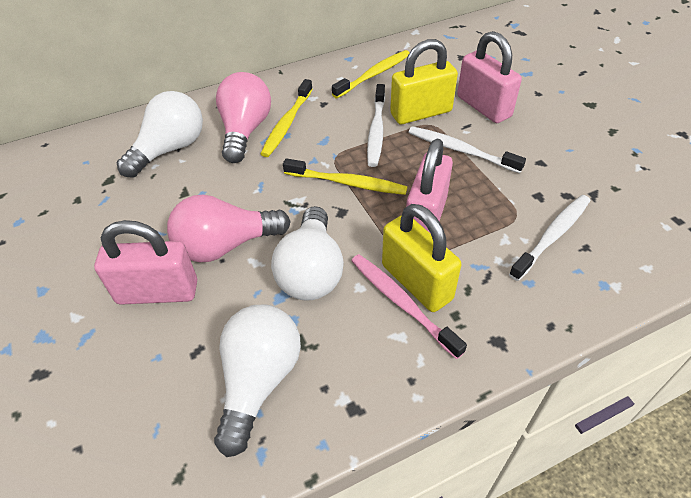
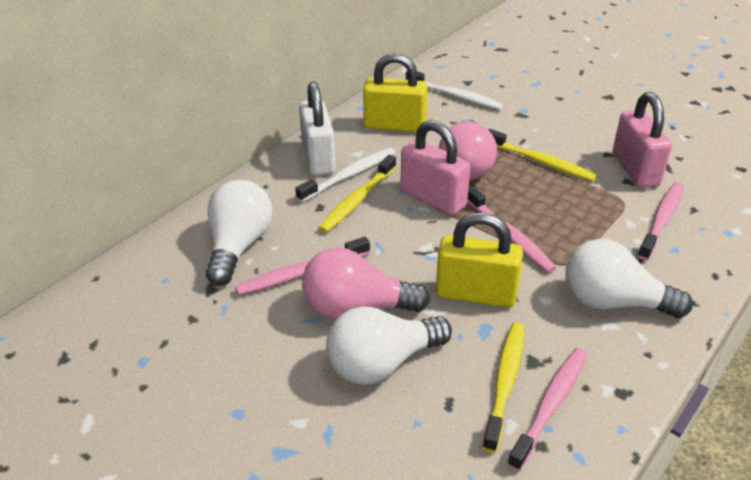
pink padlock: 3 -> 2
pink toothbrush: 1 -> 4
white padlock: 0 -> 1
white toothbrush: 3 -> 2

